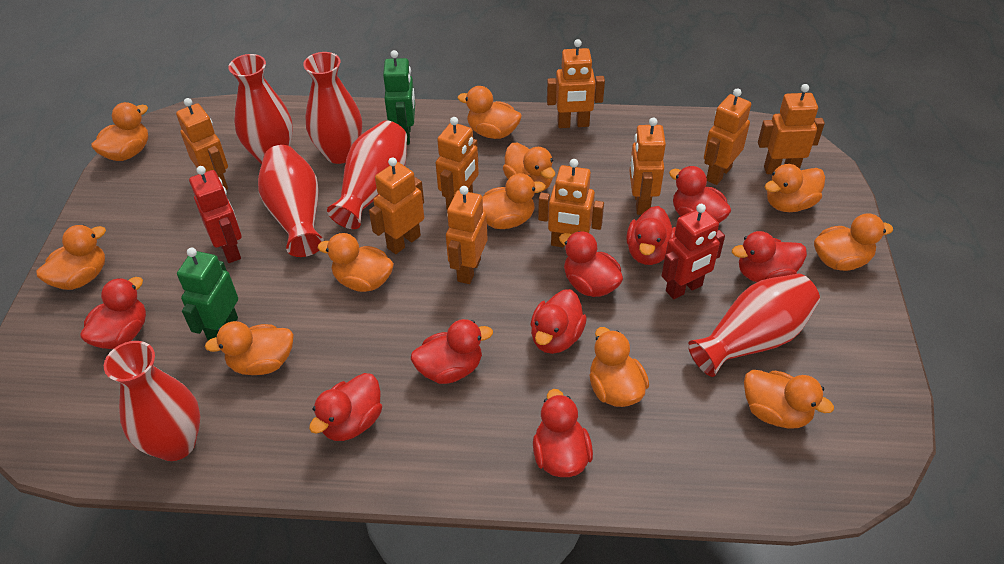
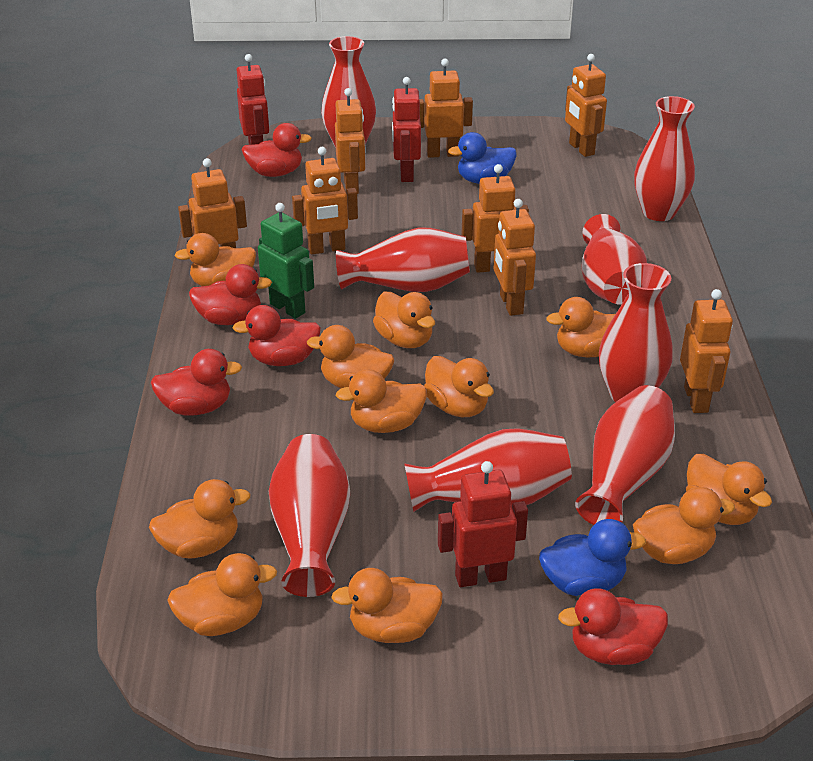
blue duck: 0 -> 2
green robot: 2 -> 1
orange robot: 9 -> 8
red duck: 9 -> 5
red robot: 2 -> 3
red vase: 6 -> 8

